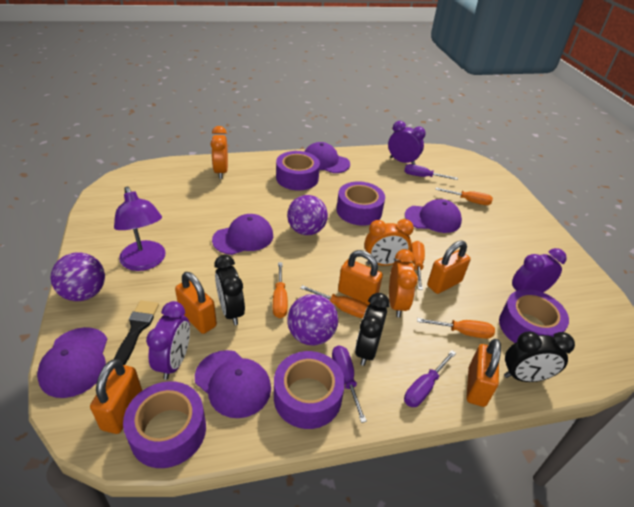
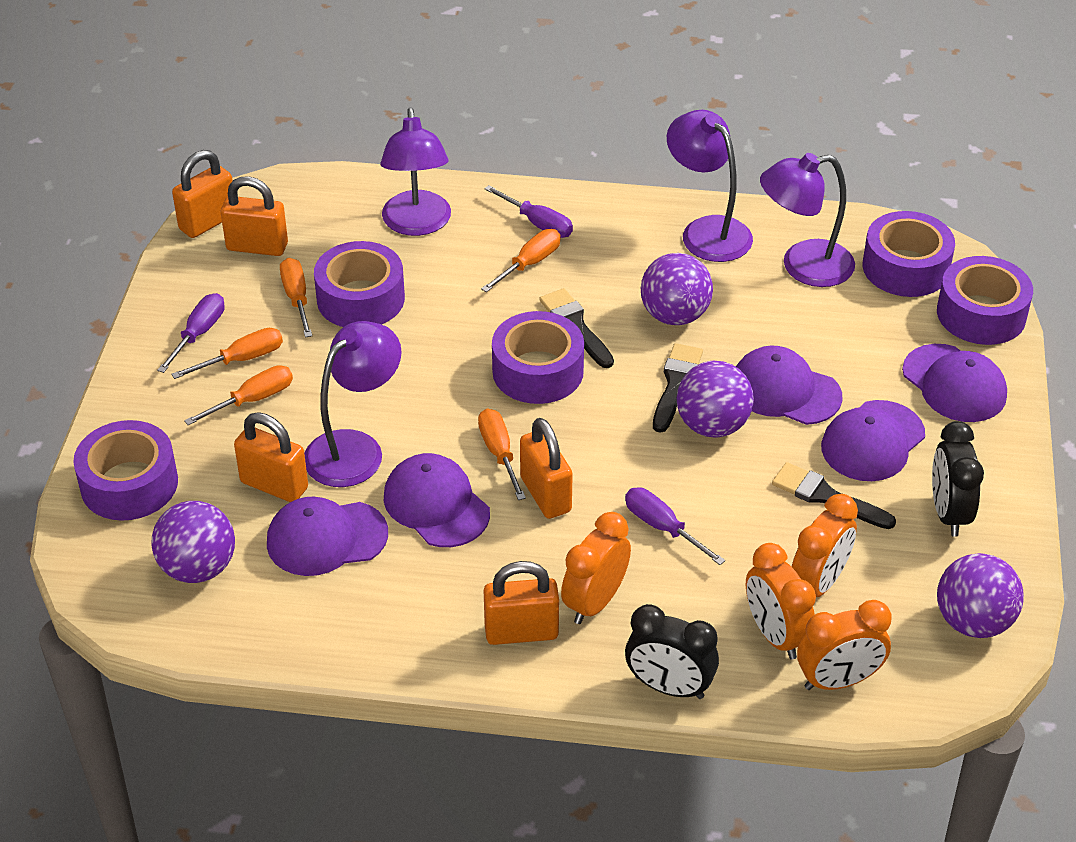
black brush: 1 -> 3
black clock: 3 -> 2
orange clock: 3 -> 4
purple ball: 3 -> 4
purple clock: 3 -> 0
purple lamp: 1 -> 4

